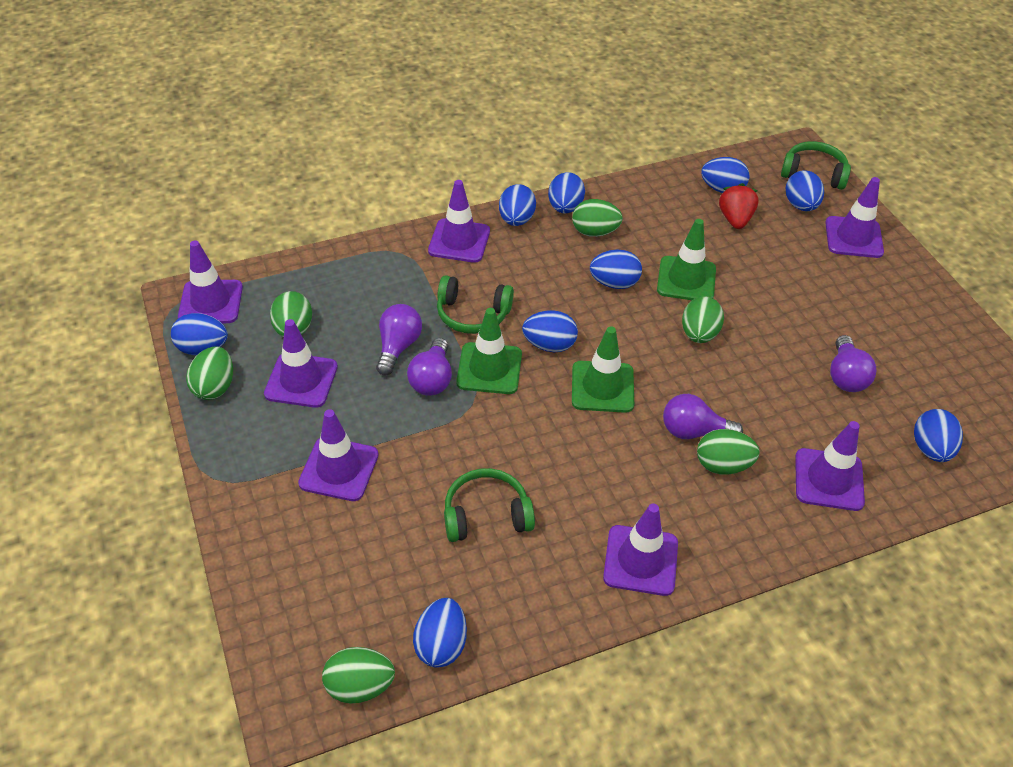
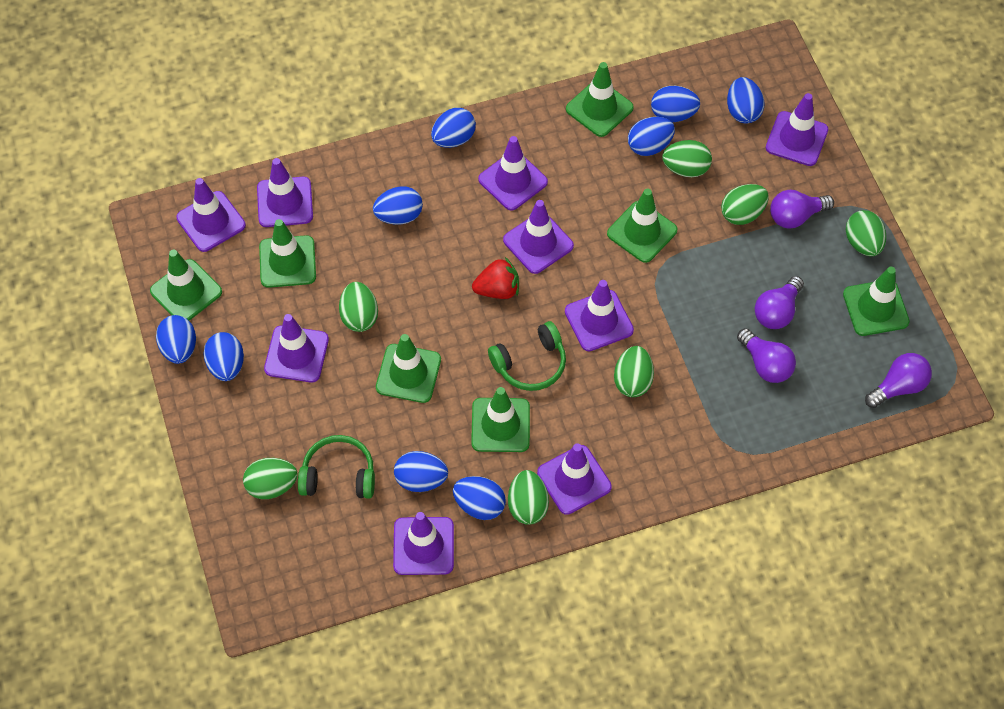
green egg: 6 -> 7
green headphones: 3 -> 2
green traffic cone: 3 -> 7
purple traffic cone: 7 -> 9

